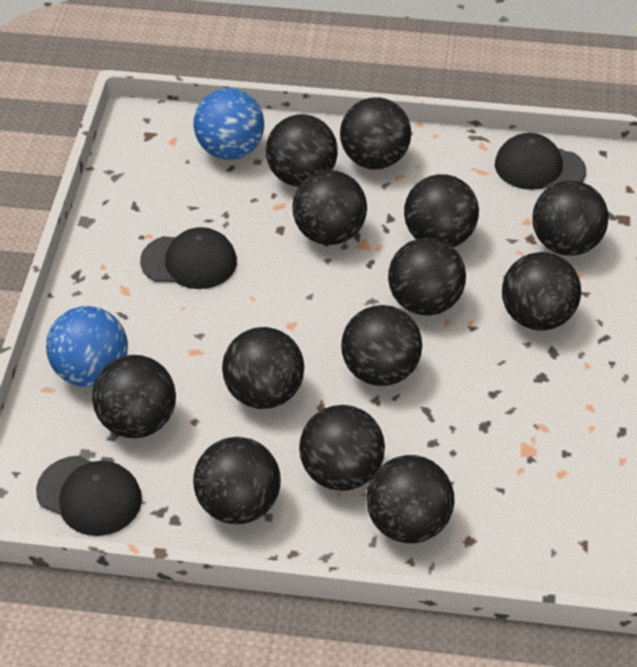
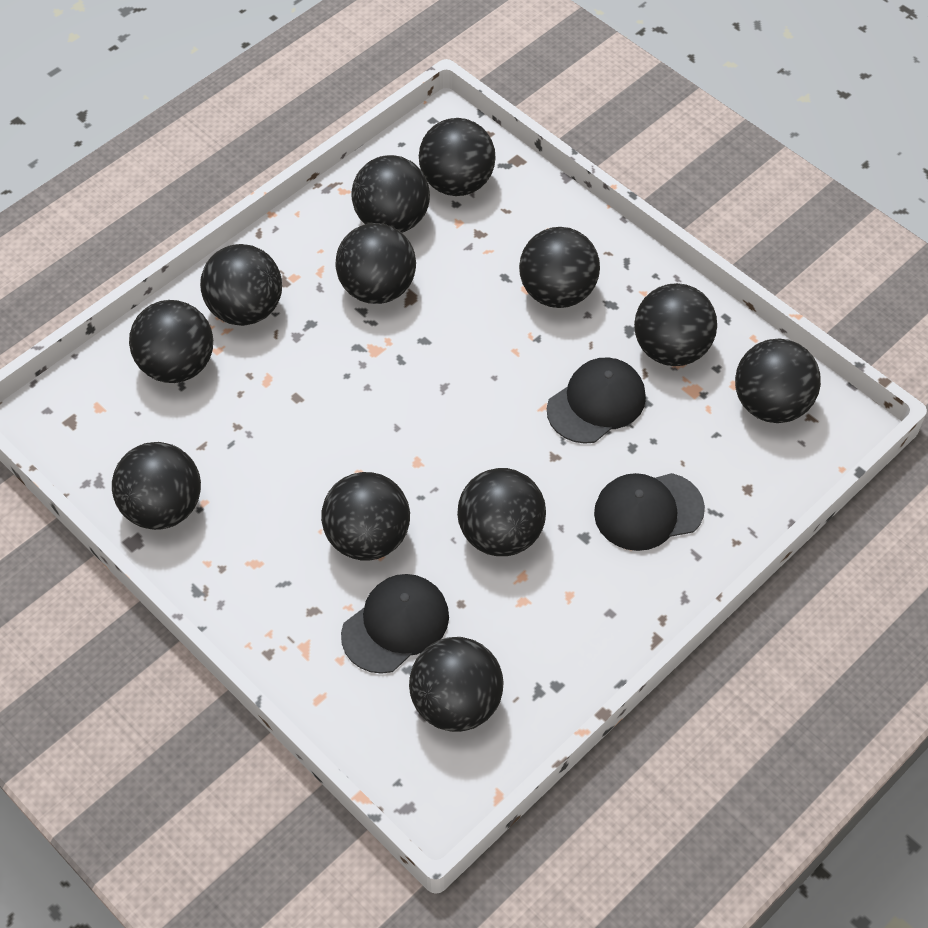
black ball: 13 -> 12
blue ball: 2 -> 0

